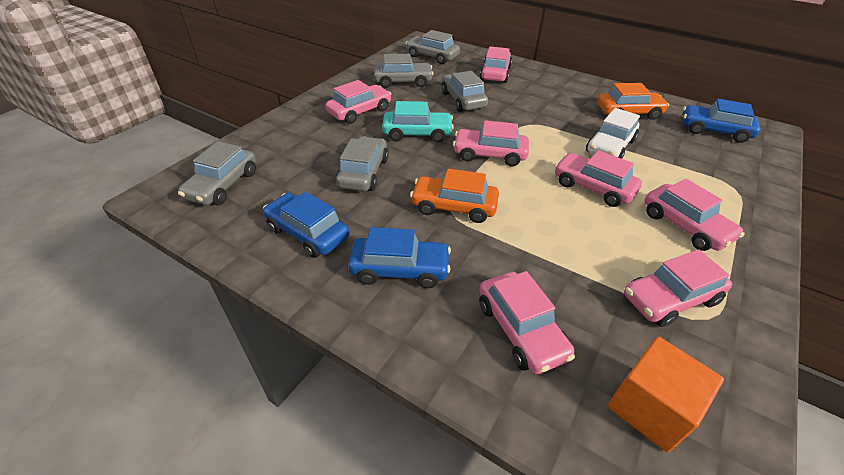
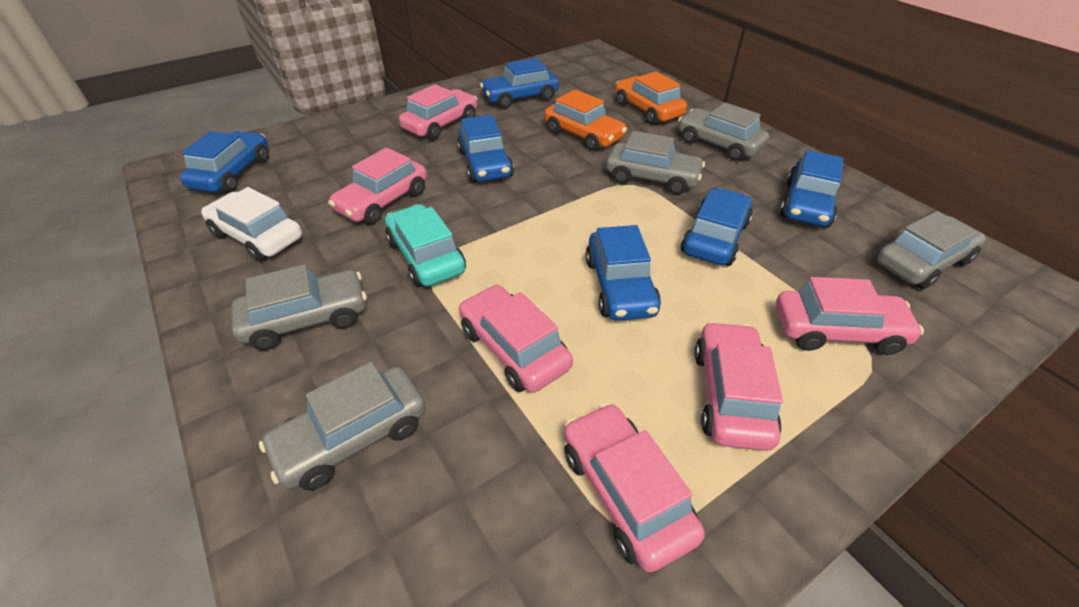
blue car: 3 -> 6
orange cube: 1 -> 0
pink car: 7 -> 6

